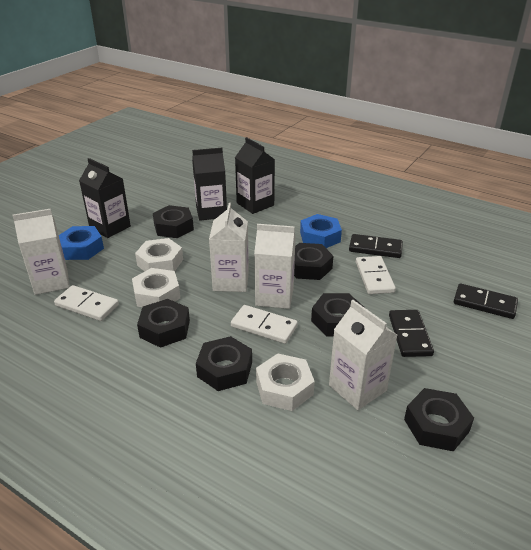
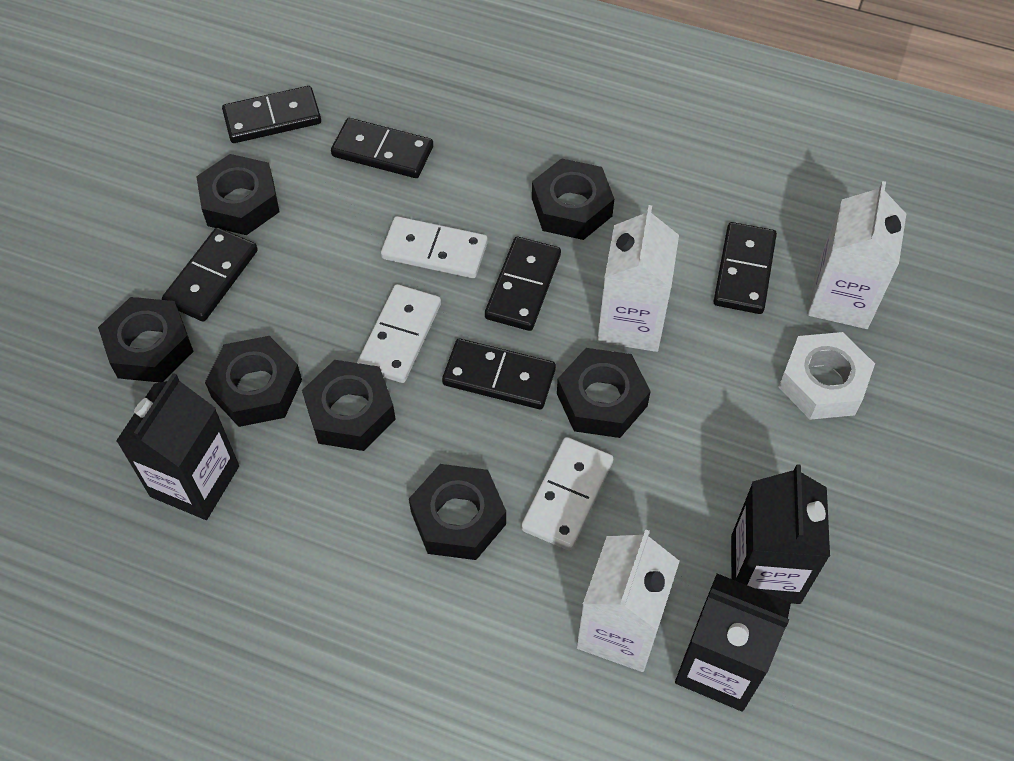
black domino: 3 -> 6
black nut: 6 -> 7
blue nut: 2 -> 0
white carton: 4 -> 3
white nut: 3 -> 1

